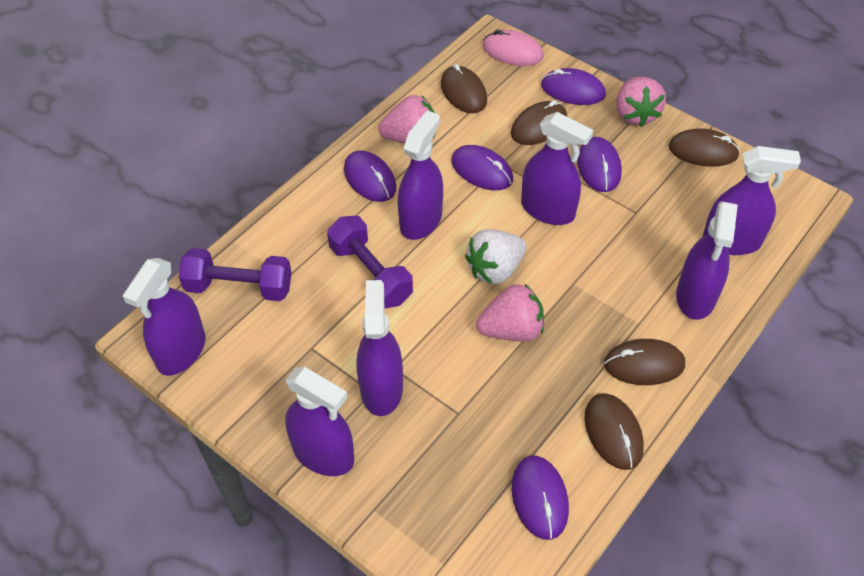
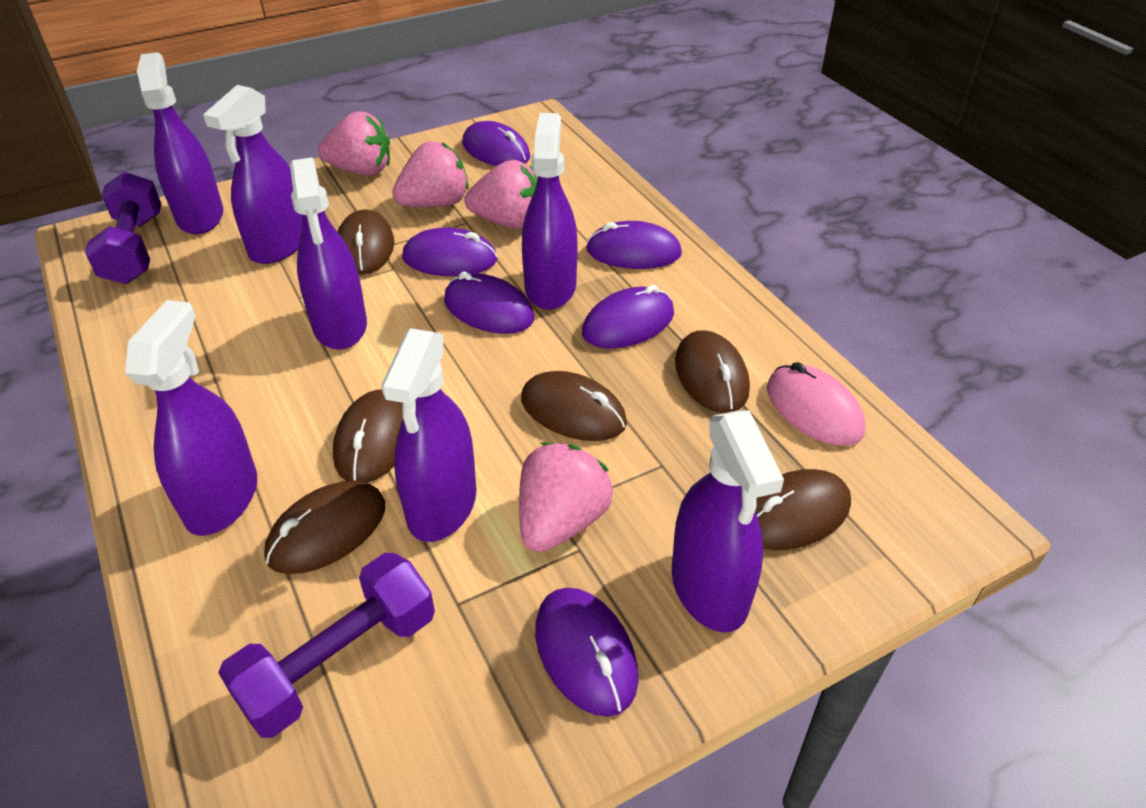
brown mouse: 5 -> 6
pink strawberry: 3 -> 4
purple mouse: 5 -> 6
white strawberry: 1 -> 0

